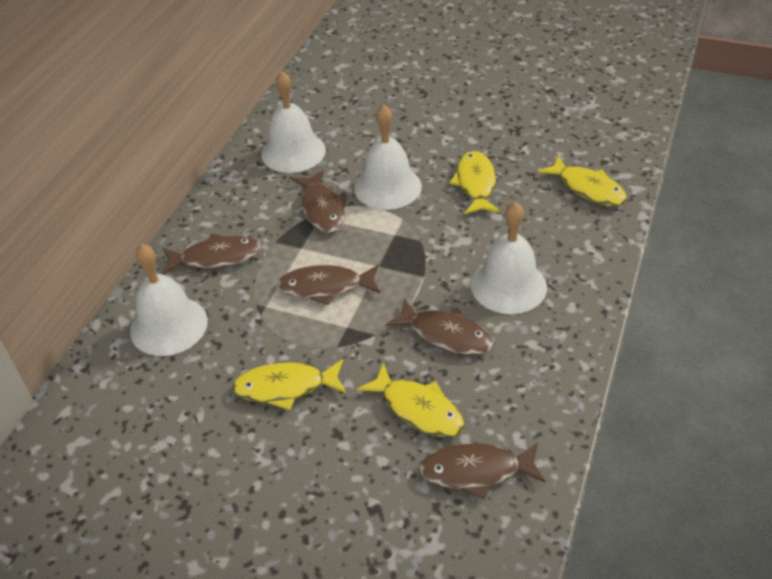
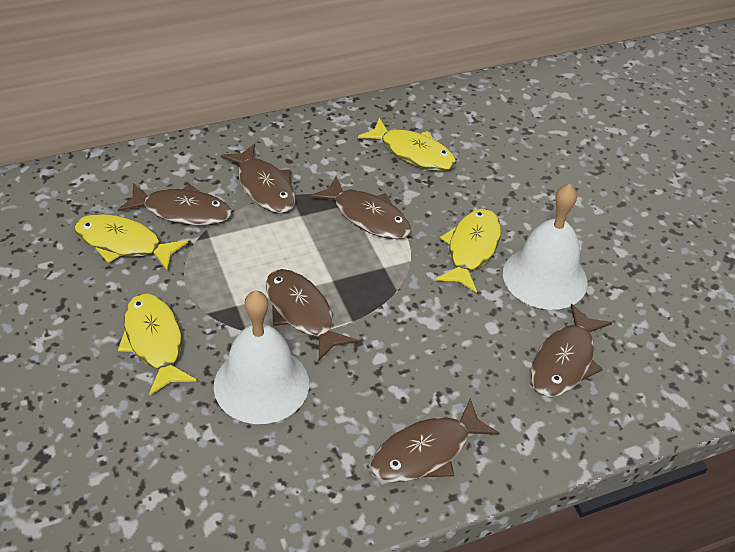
brown fish: 5 -> 6
white bell: 4 -> 2

